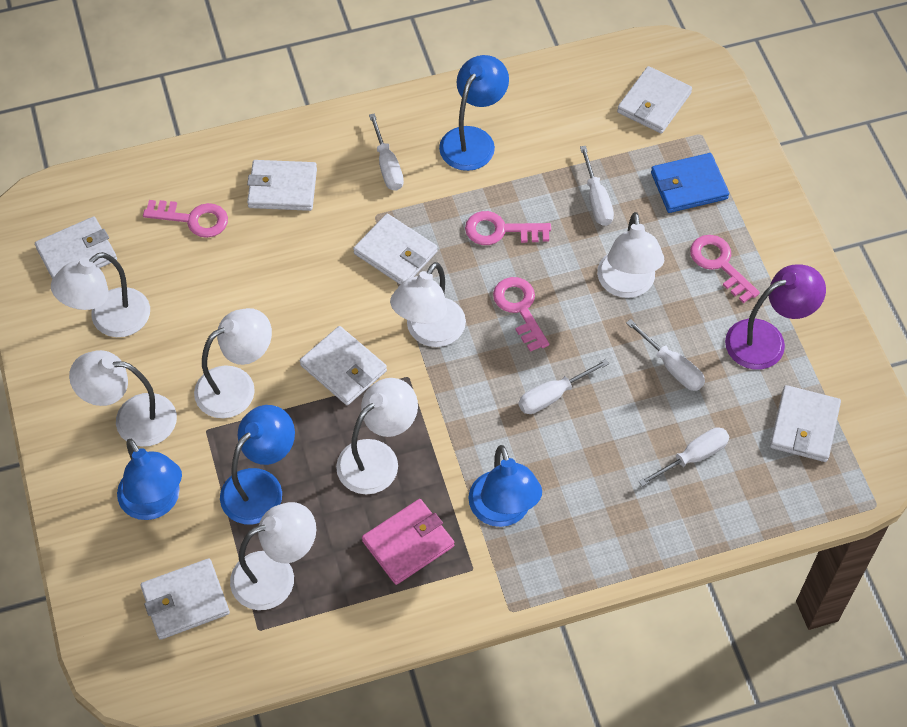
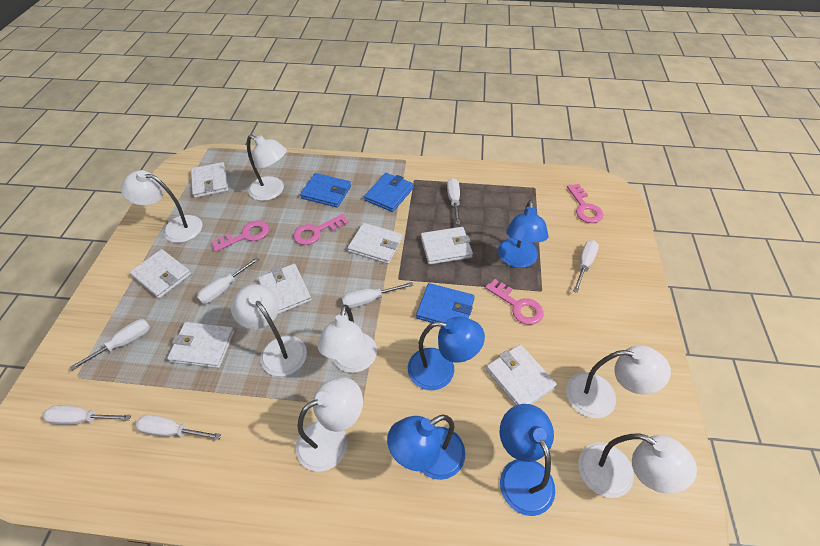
blue wallet: 1 -> 3
pink wallet: 1 -> 0
purple lamp: 1 -> 0
white screwdriver: 5 -> 7

